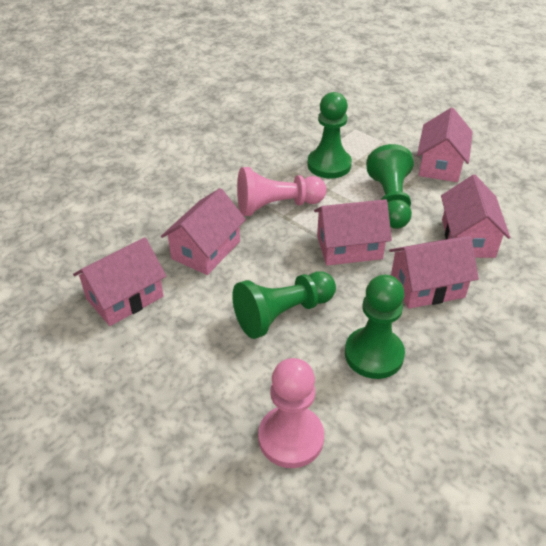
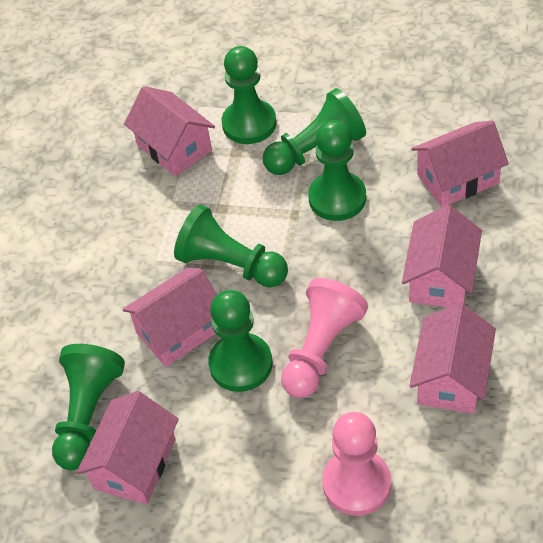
green pawn: 4 -> 6

